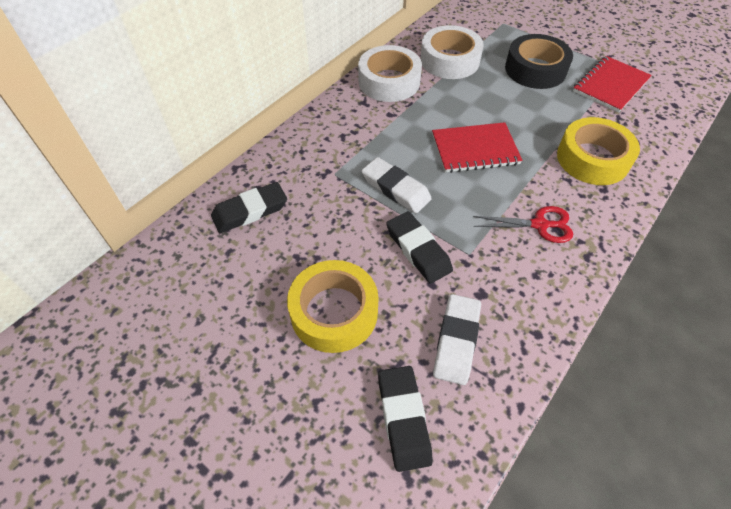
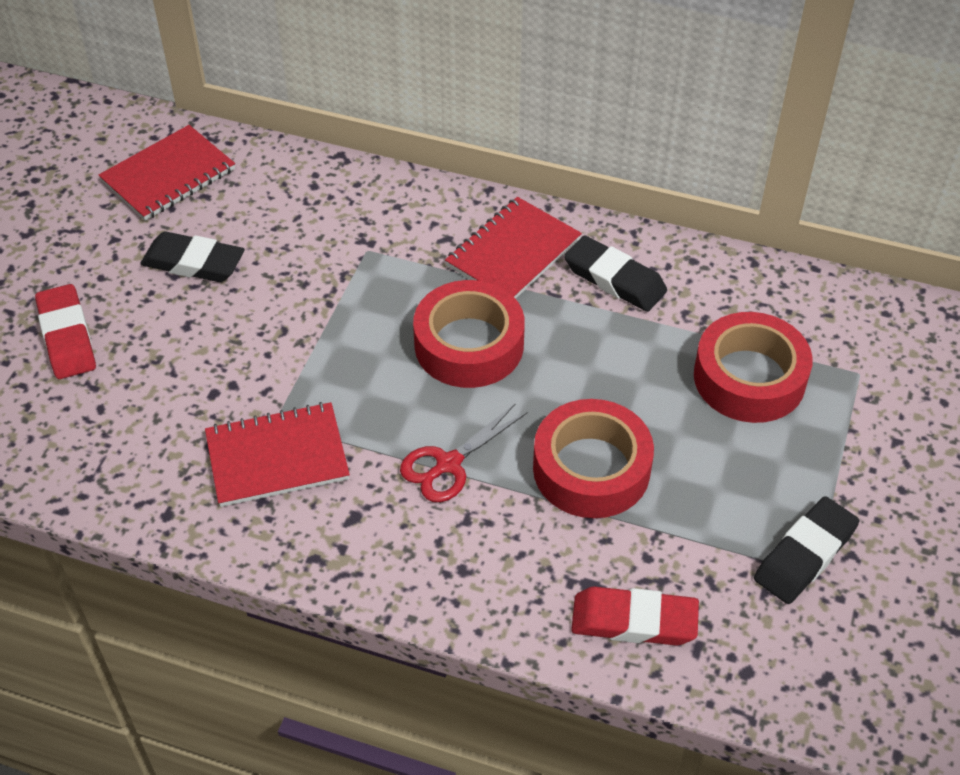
black tape: 1 -> 0
red eraser: 0 -> 2
red notebook: 2 -> 3
red tape: 0 -> 3
white eraser: 2 -> 0
white tape: 2 -> 0
yellow tape: 2 -> 0

